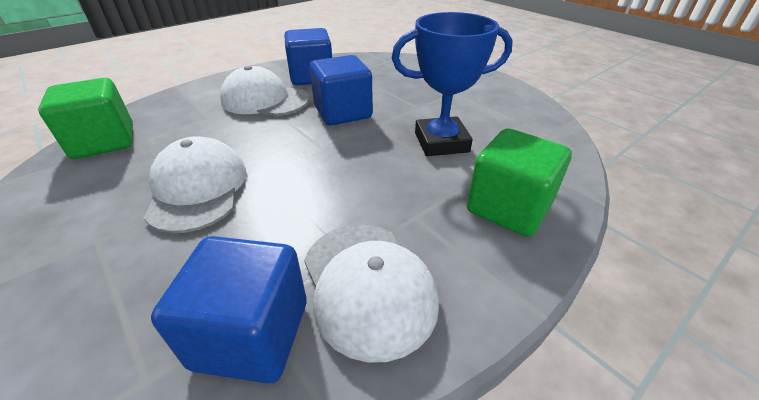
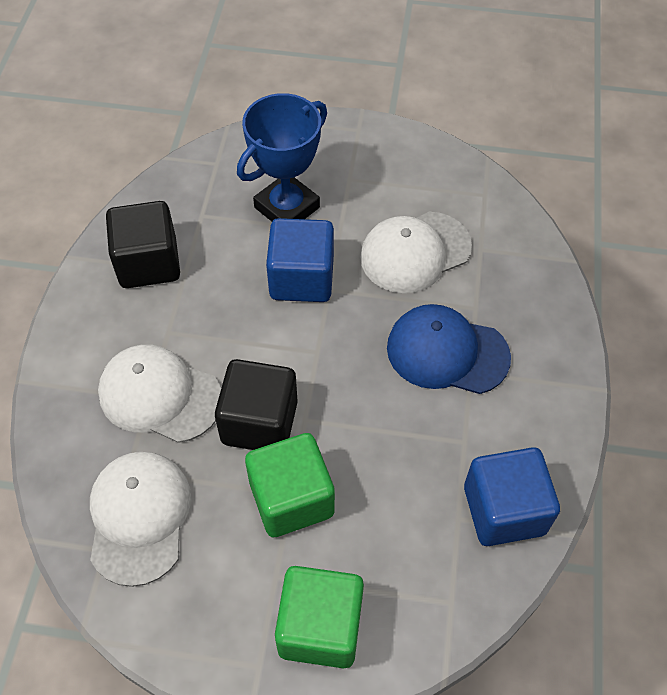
black cube: 0 -> 2
blue cap: 0 -> 1
blue cube: 3 -> 2

